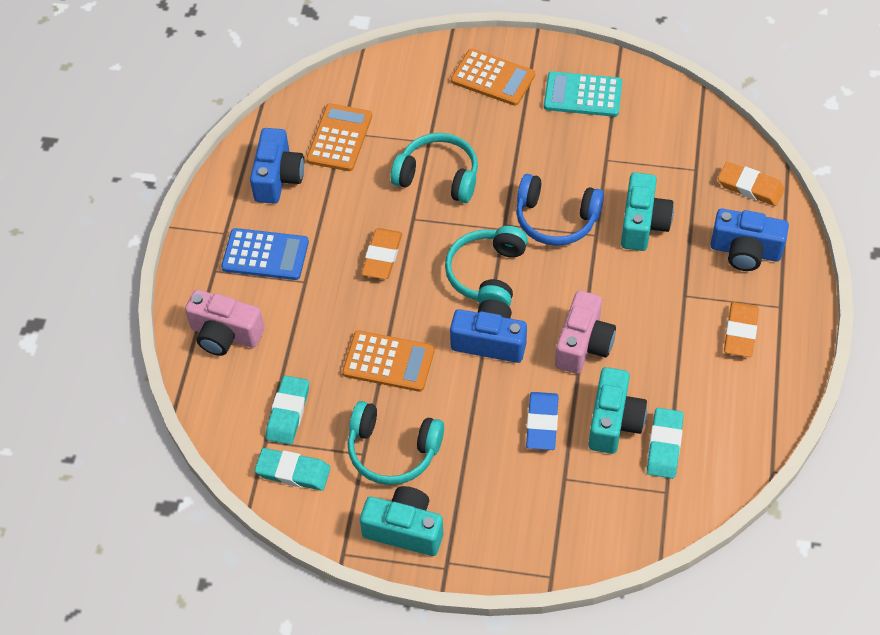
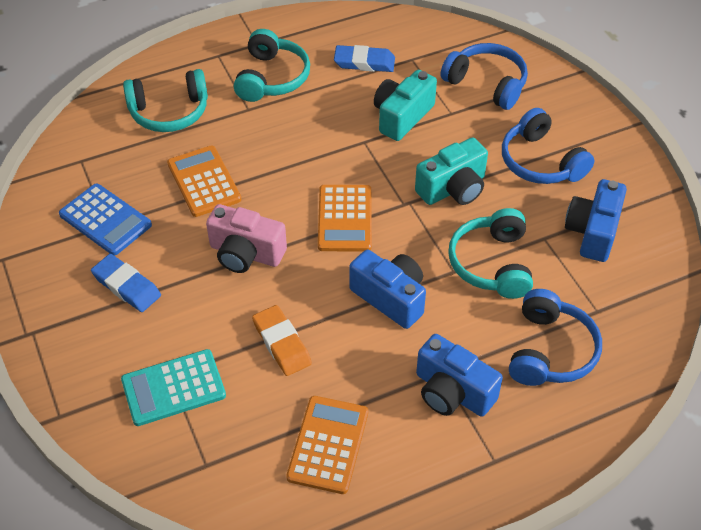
blue eraser: 1 -> 2
blue headphones: 1 -> 3
orange eraser: 3 -> 1
pink camera: 2 -> 1
turquoise camera: 3 -> 2
turquoise eraser: 3 -> 0

